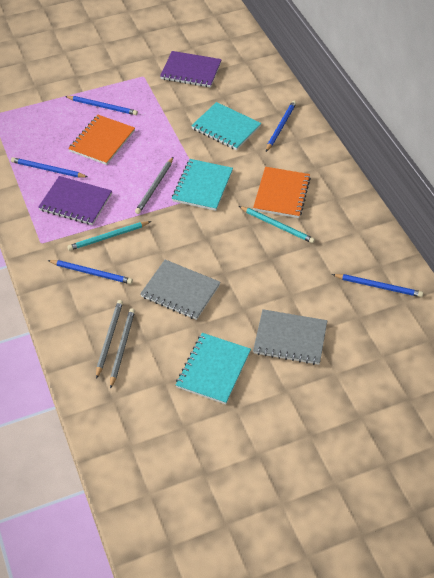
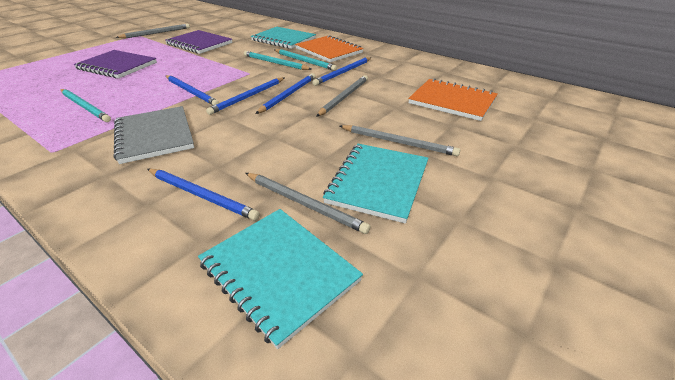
grey notebook: 2 -> 1
grey pencil: 3 -> 4
turquoise pencil: 2 -> 3

